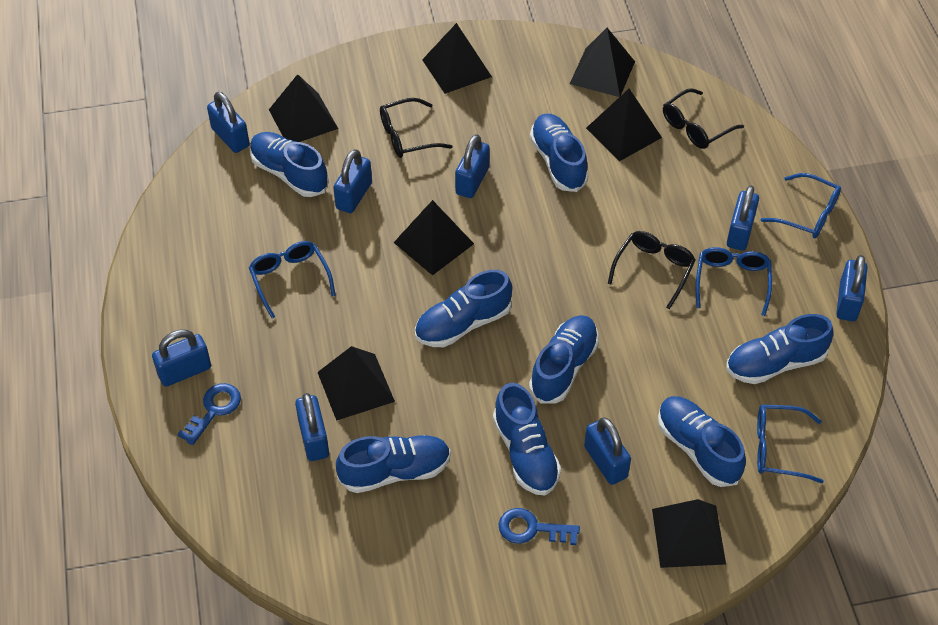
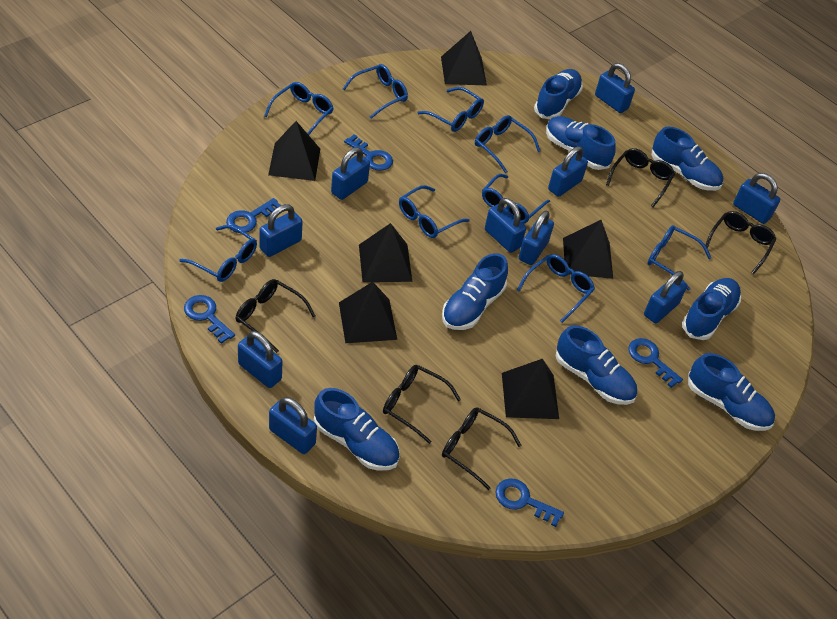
black glasses: 3 -> 5
black pyramid: 7 -> 6
blue glasses: 4 -> 9
blue key: 2 -> 5
blue padlock: 8 -> 10

